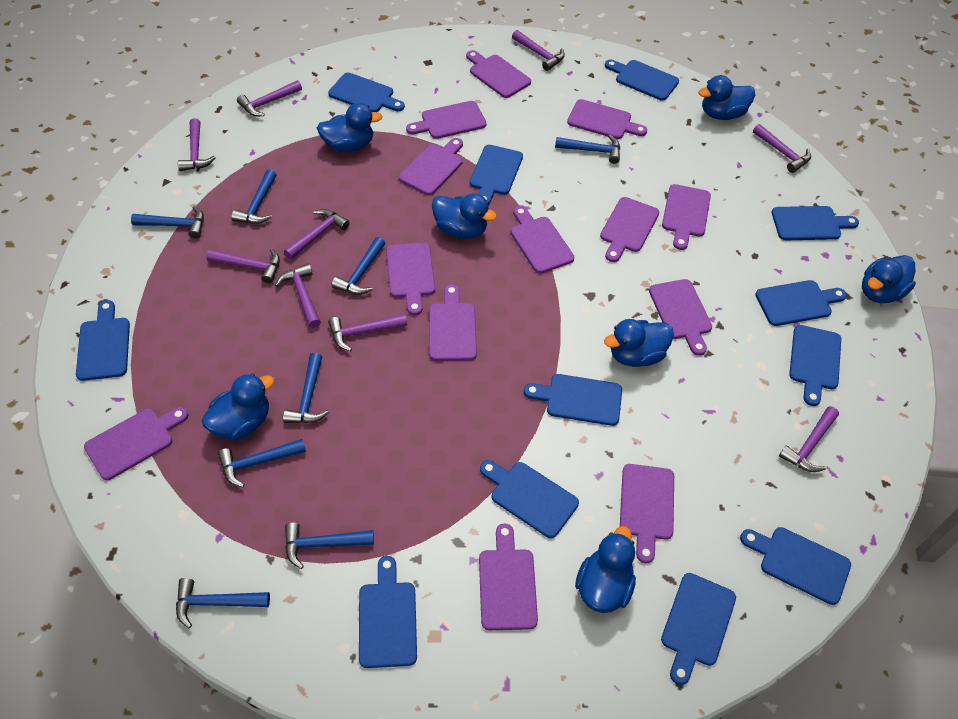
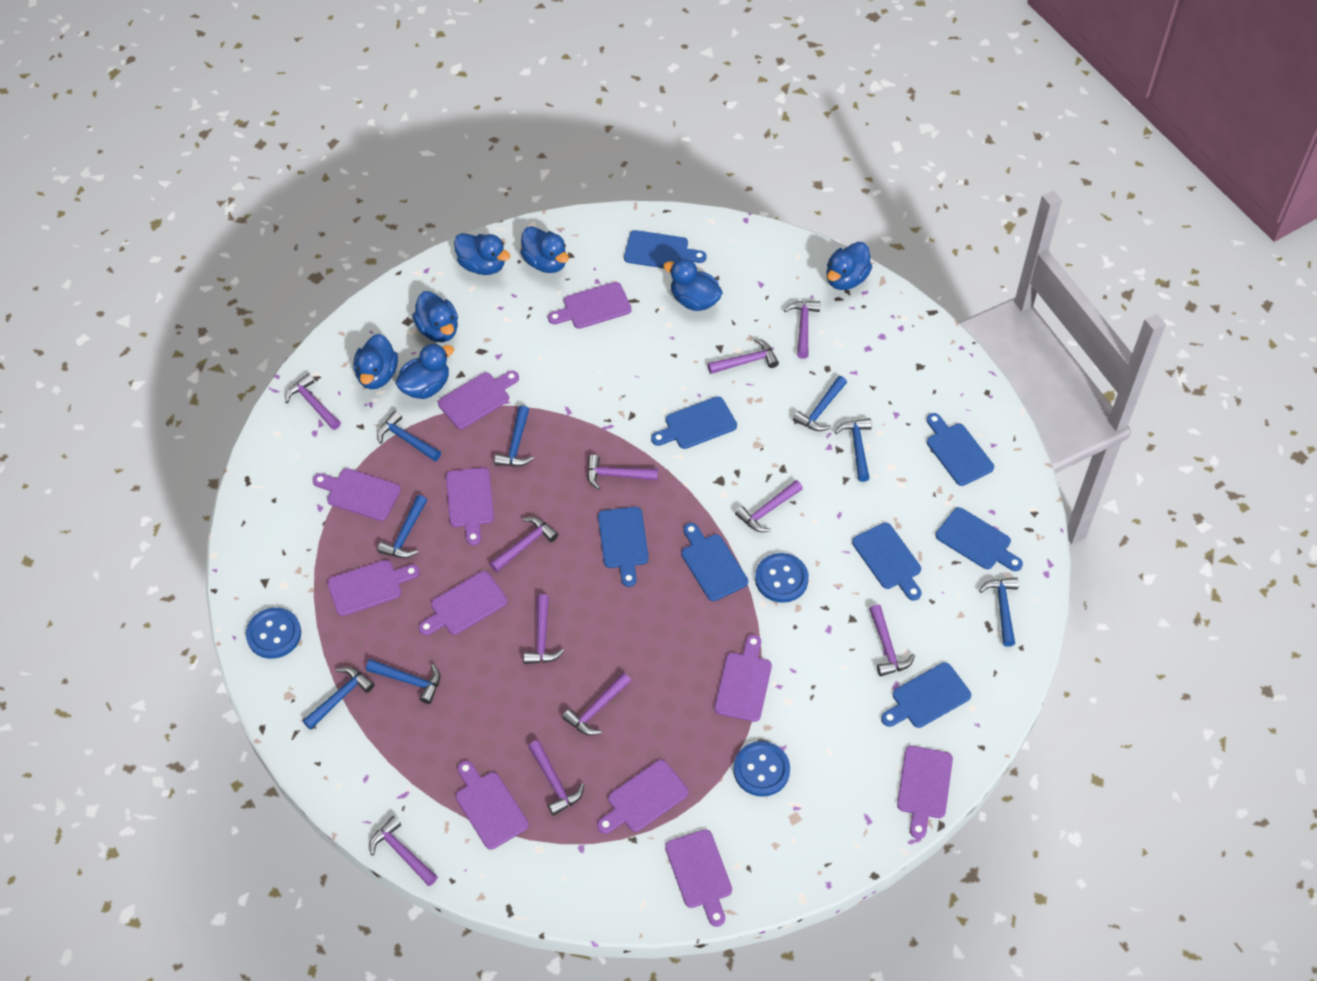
blue button: 0 -> 3
blue cutting board: 12 -> 8
purple cutting board: 13 -> 11
purple hammer: 9 -> 11

